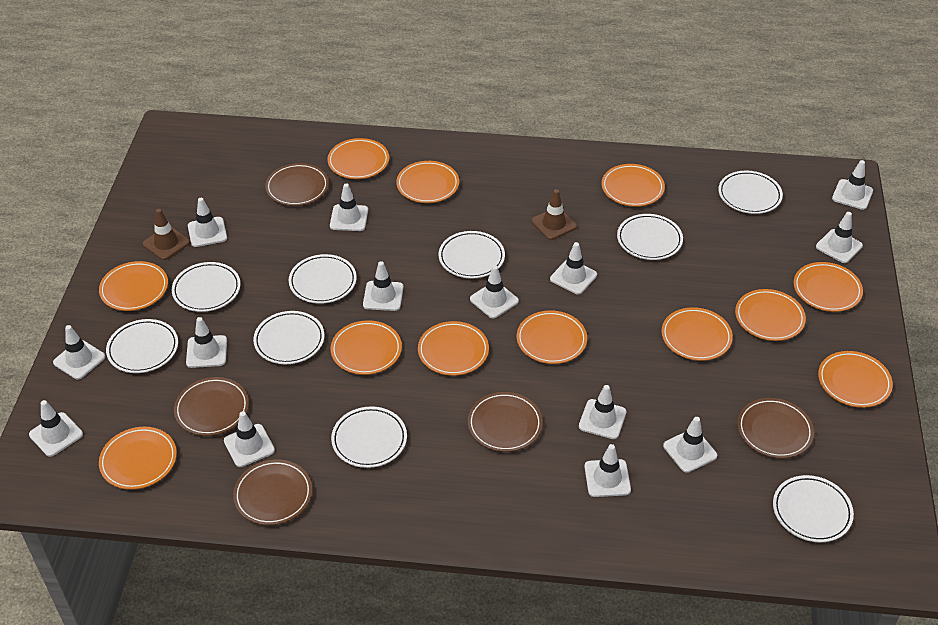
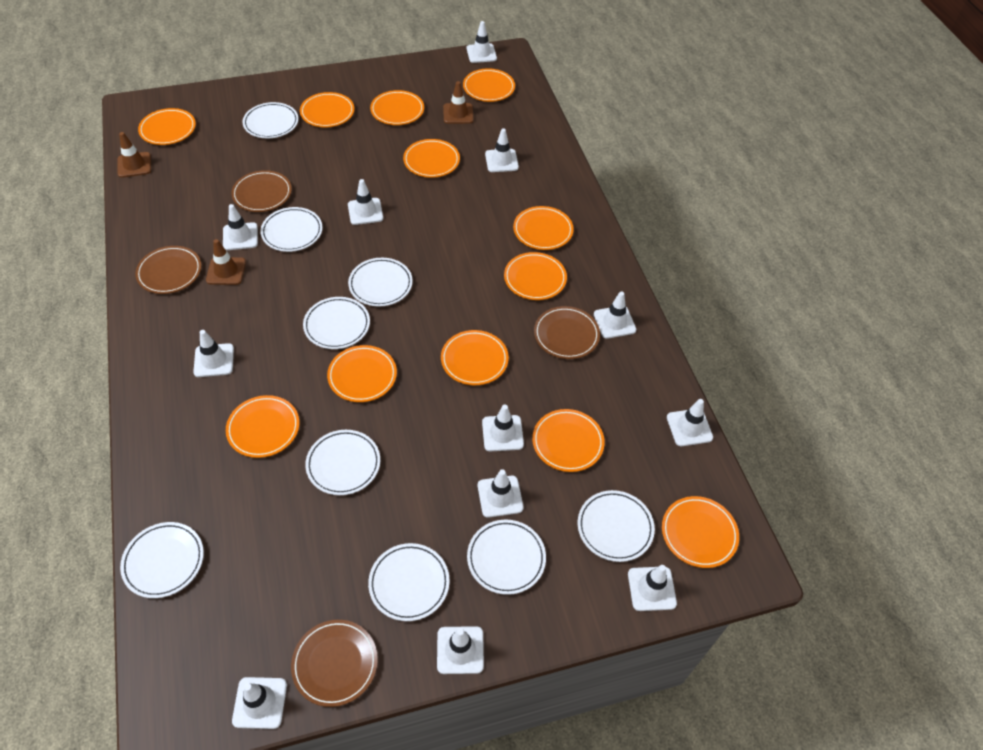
brown plate: 5 -> 4
brown traffic cone: 2 -> 3
white traffic cone: 14 -> 12

